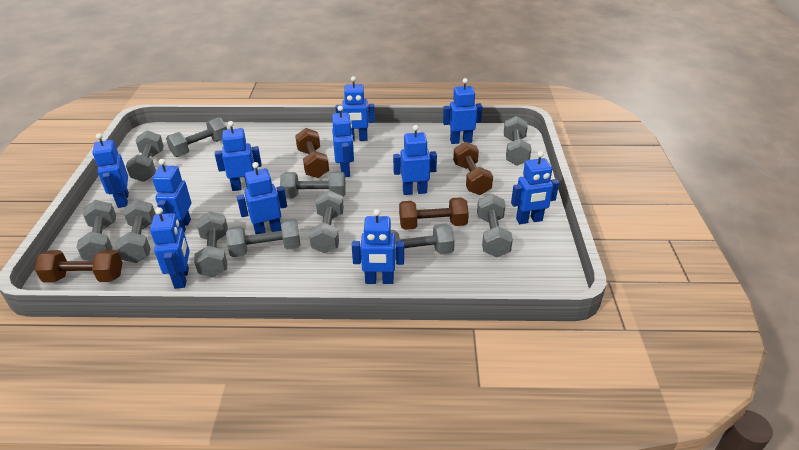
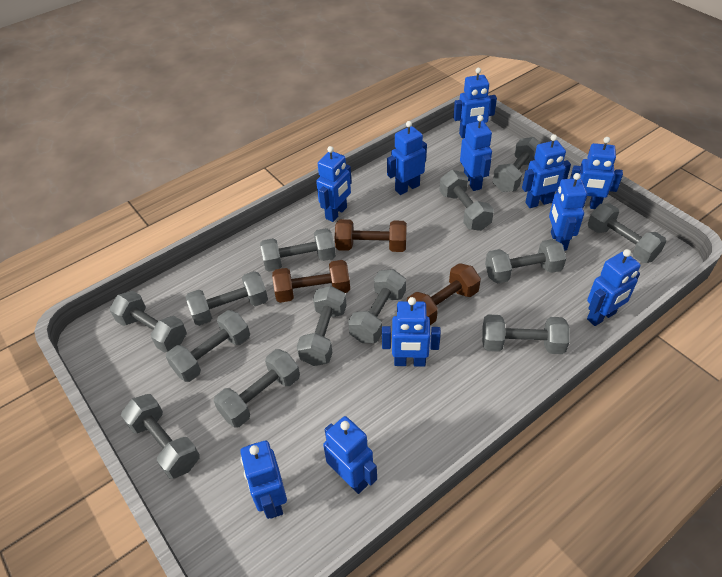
brown dumbbell: 4 -> 3
grey dumbbell: 11 -> 13

